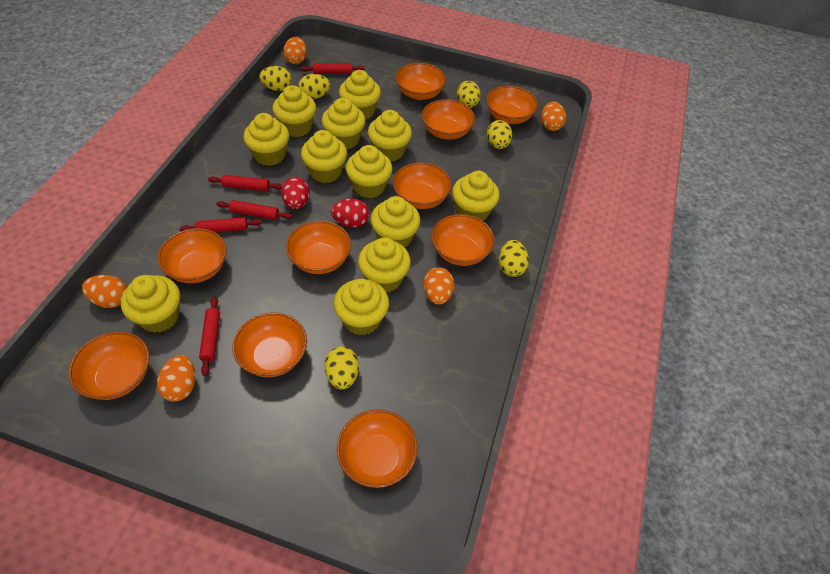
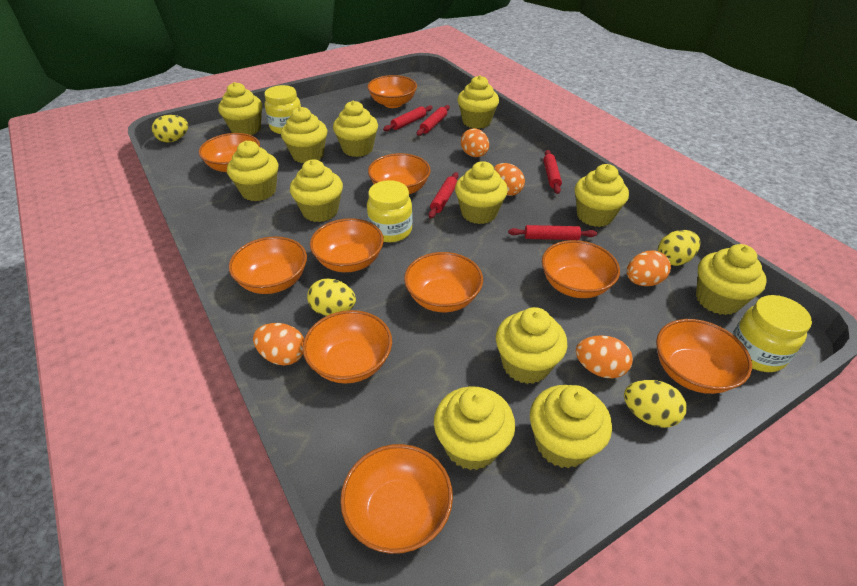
red egg: 2 -> 0
yellow egg: 6 -> 4
yellow jar: 0 -> 3

